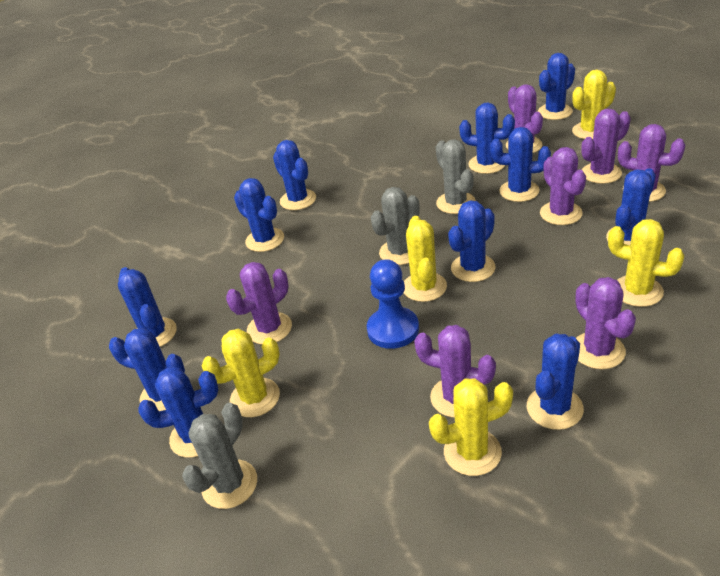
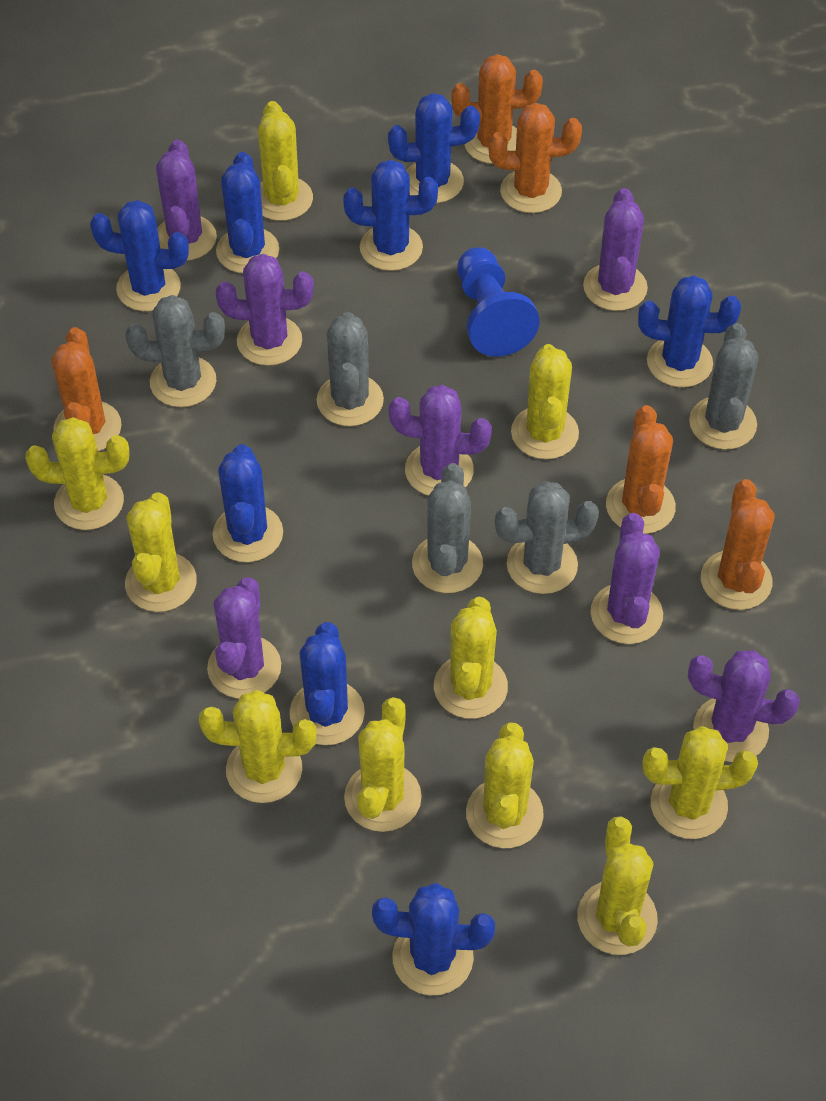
blue cactus: 11 -> 8
grey cactus: 3 -> 5
orange cactus: 0 -> 5
yellow cactus: 5 -> 10

